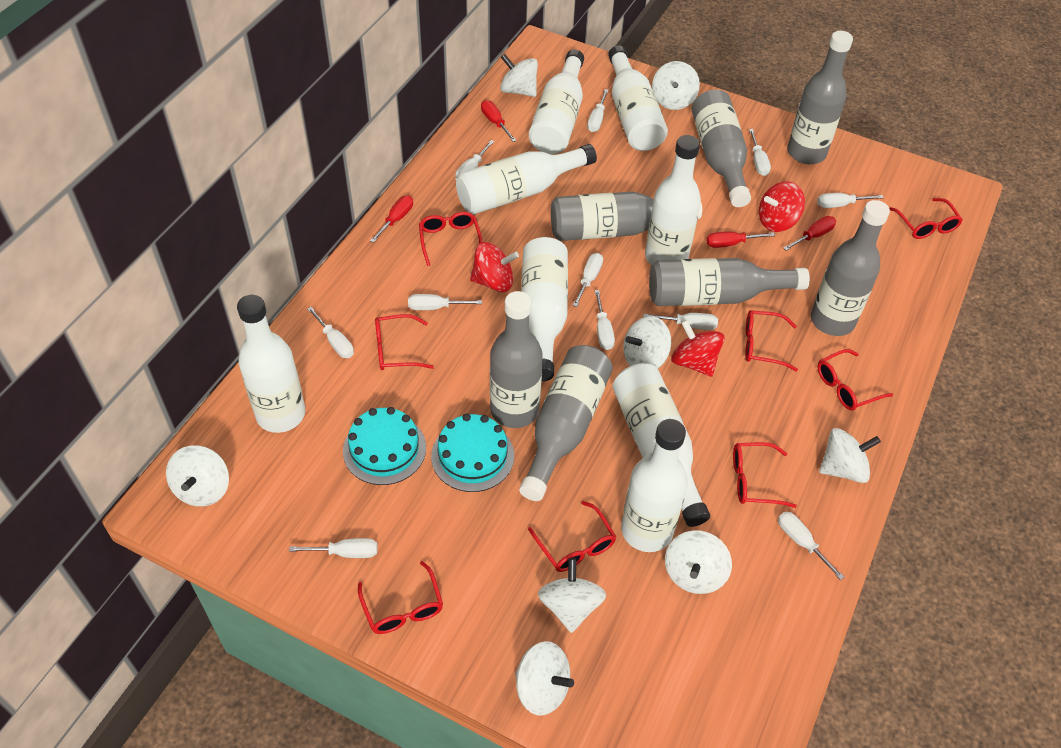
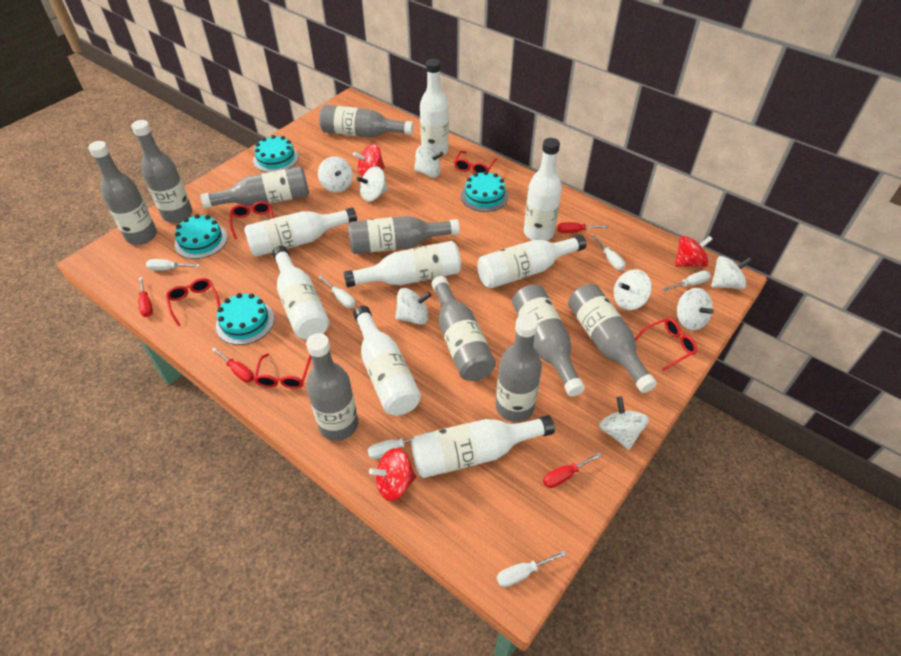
grey bottle: 7 -> 10
red glasses: 8 -> 5
turquoise cake: 2 -> 4
white screwdriver: 11 -> 6

